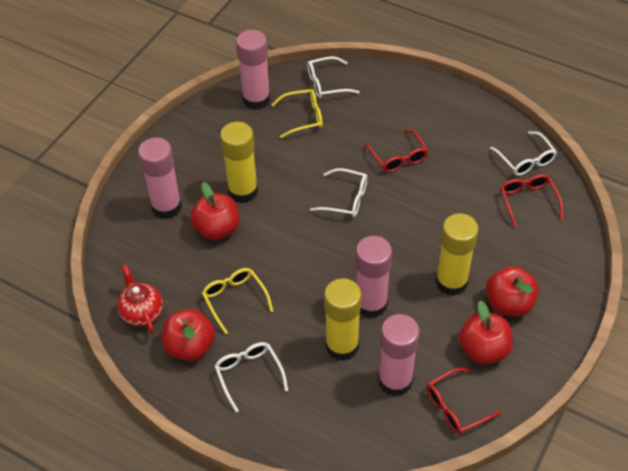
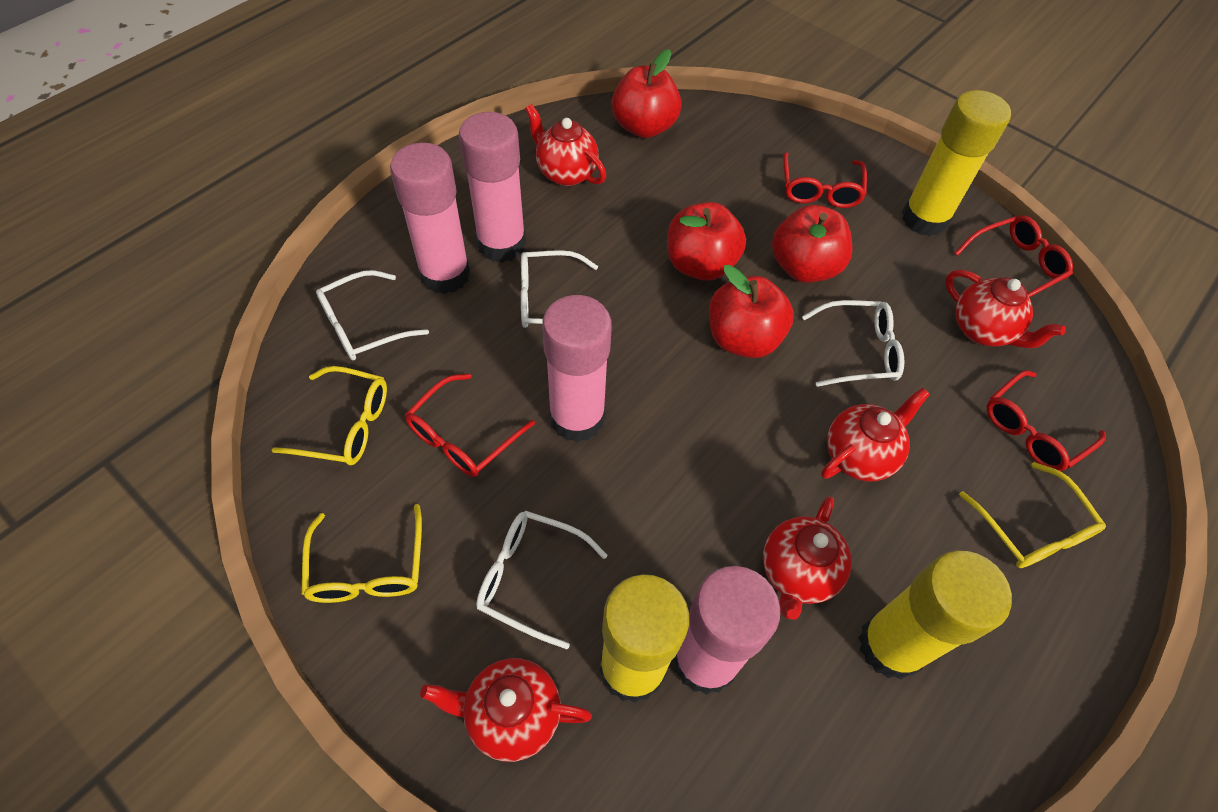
red glasses: 3 -> 4
red teapot: 1 -> 5
yellow glasses: 2 -> 3

